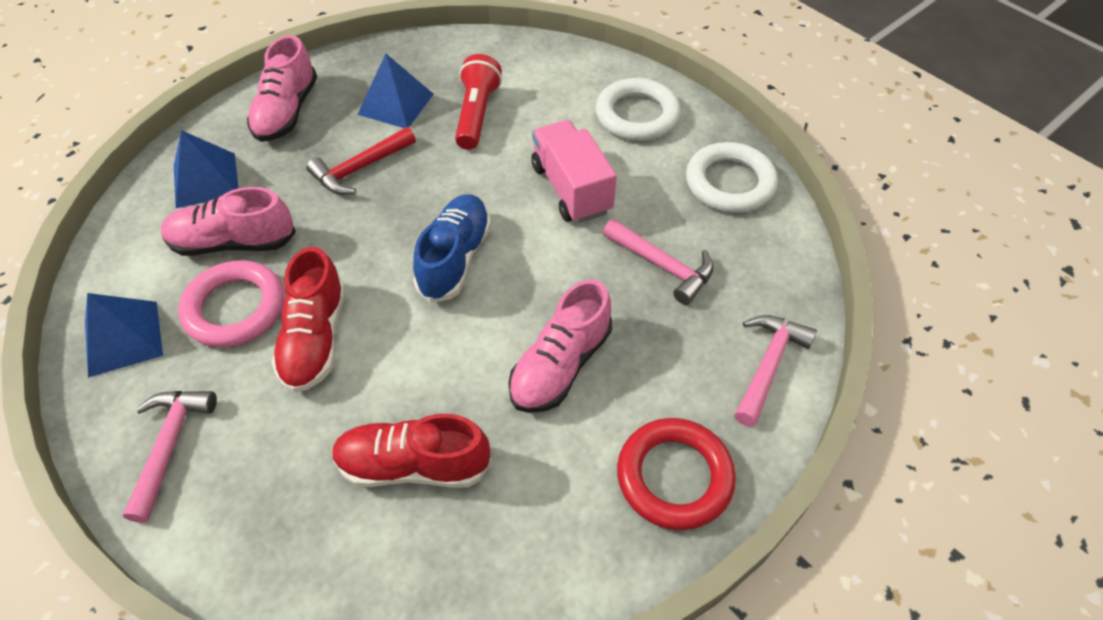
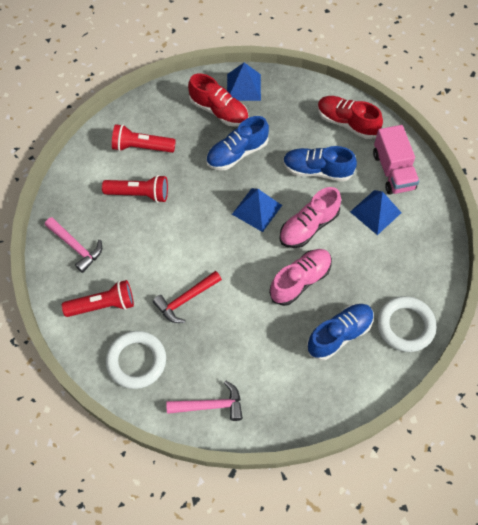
blue shoe: 1 -> 3
pink hammer: 3 -> 2
pink ring: 1 -> 0
pink shoe: 3 -> 2
red flashlight: 1 -> 3
red ring: 1 -> 0

